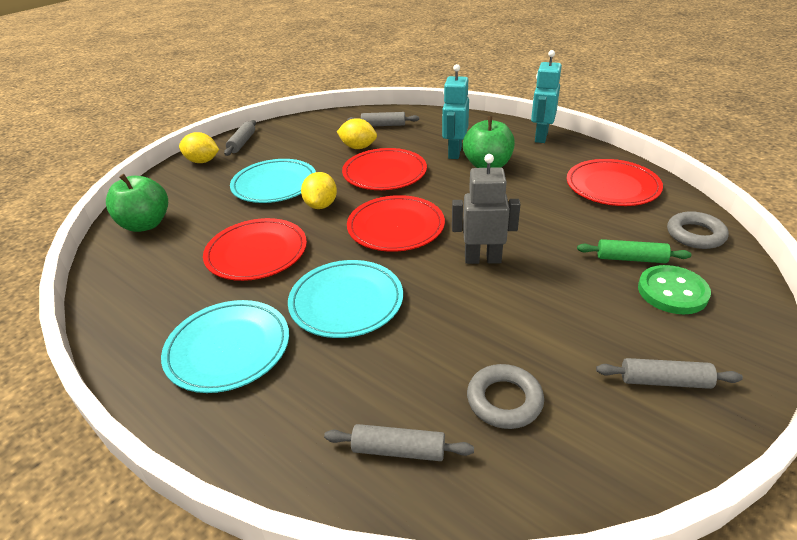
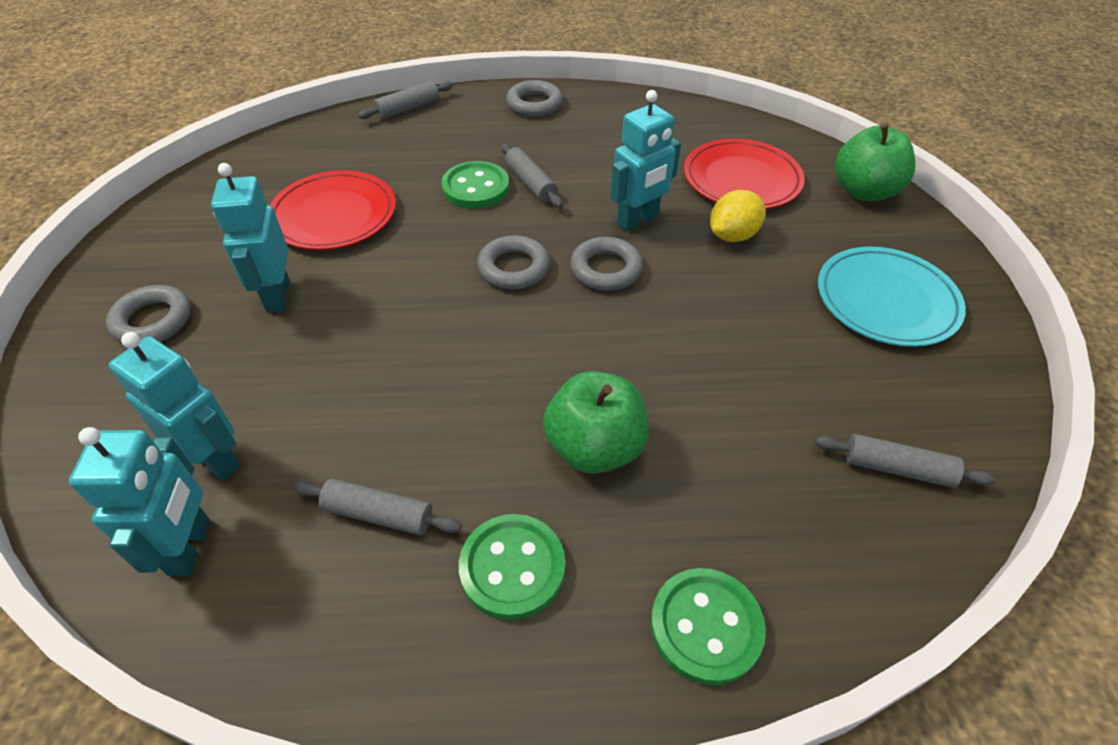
green button: 1 -> 3
green rolling pin: 1 -> 0
grey ring: 2 -> 4
grey robot: 1 -> 0
red plate: 4 -> 2
turquoise plate: 3 -> 1
turquoise robot: 2 -> 4
yellow lemon: 3 -> 1

